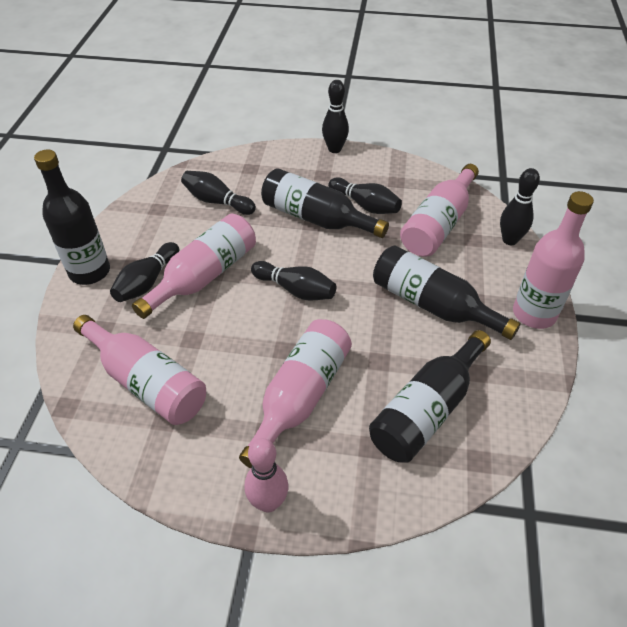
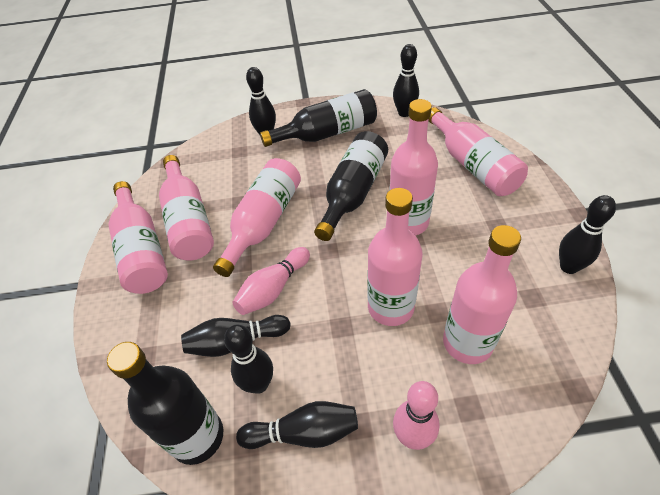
black bottle: 4 -> 3
pink bottle: 5 -> 7
pink bowling pin: 1 -> 2

